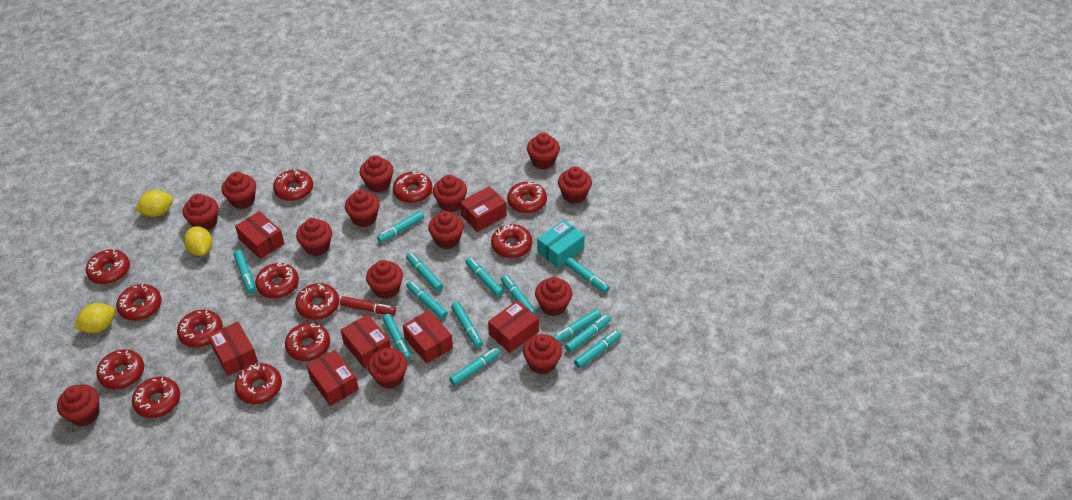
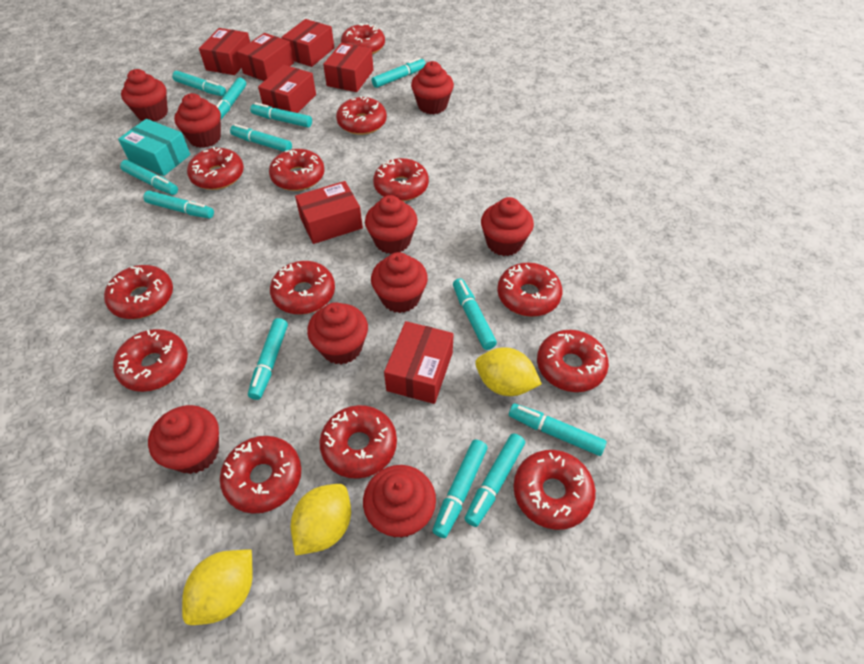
red cupcake: 14 -> 9
red marker: 1 -> 0
turquoise marker: 13 -> 12

